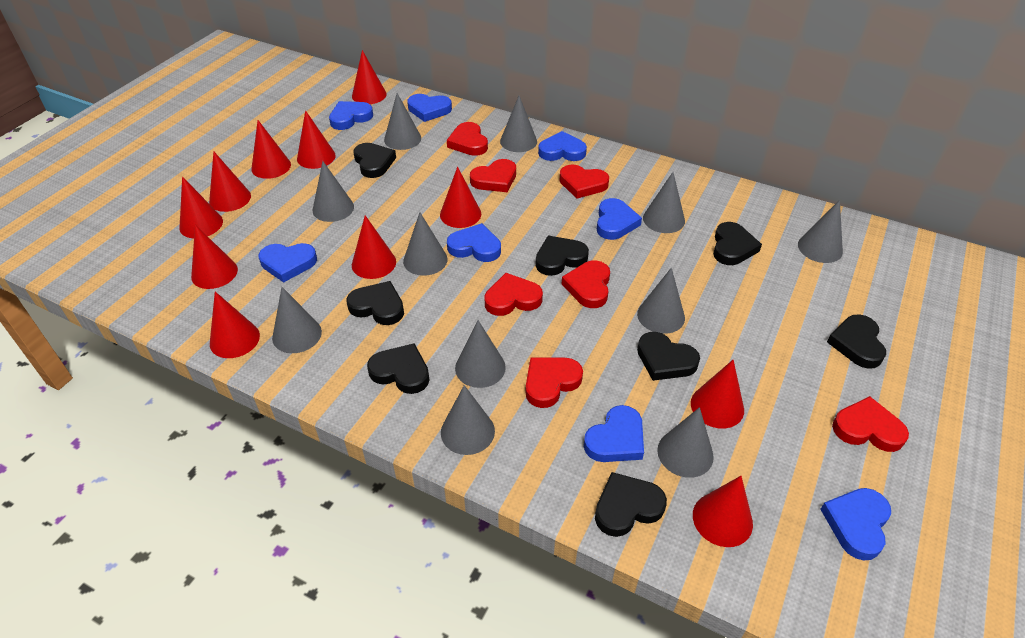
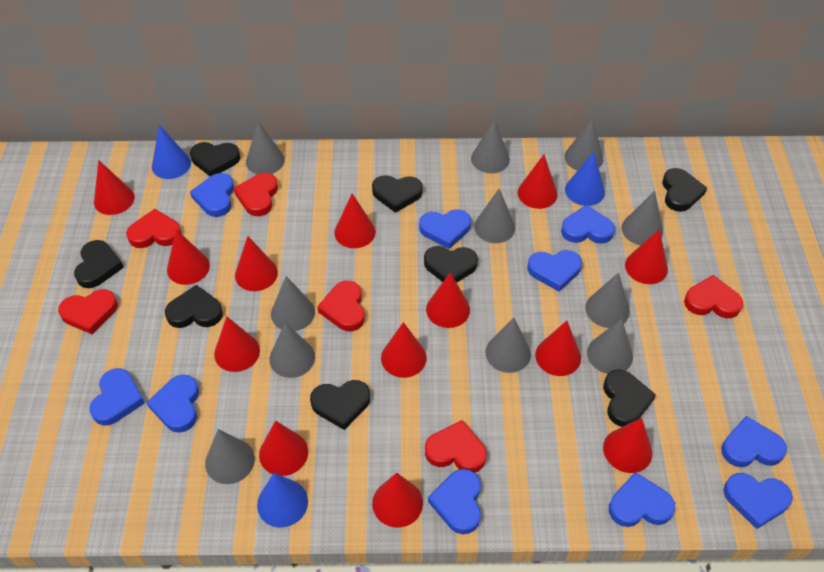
blue cone: 0 -> 3
blue heart: 8 -> 10
red cone: 11 -> 13
red heart: 7 -> 6

